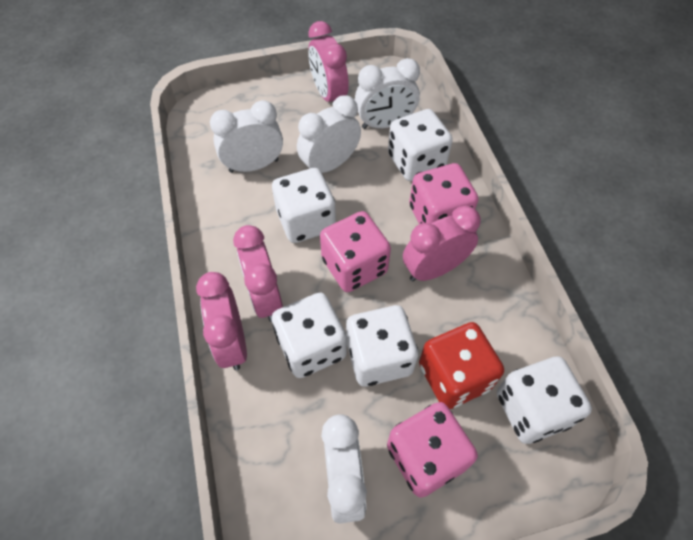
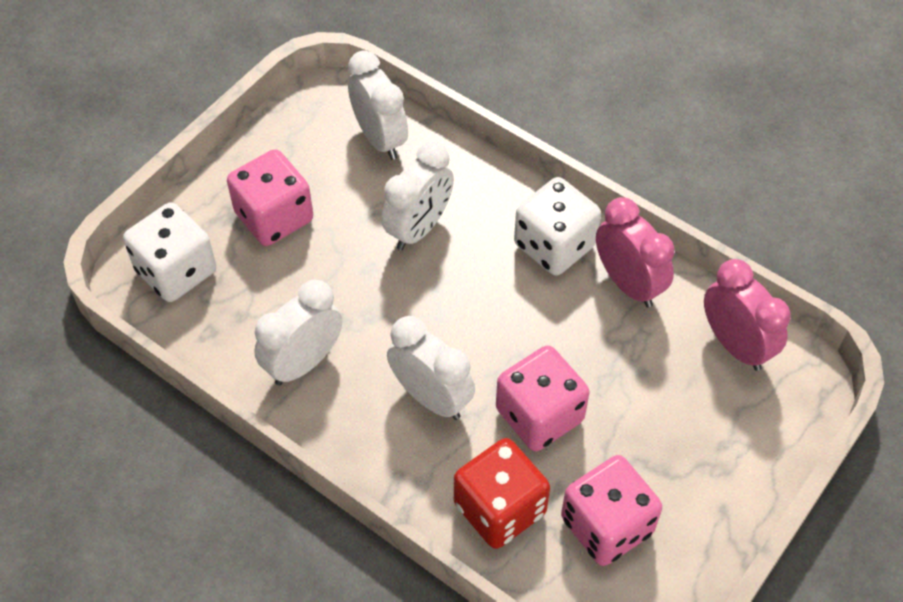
pink clock: 4 -> 2
white dice: 5 -> 2

